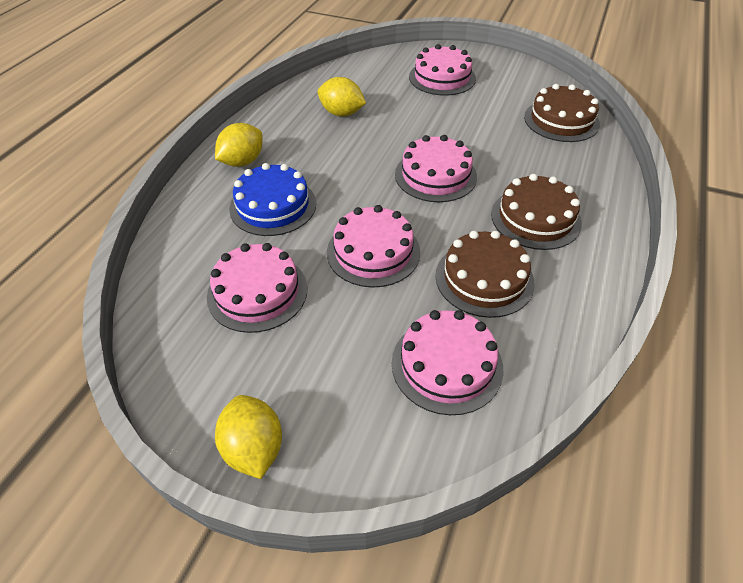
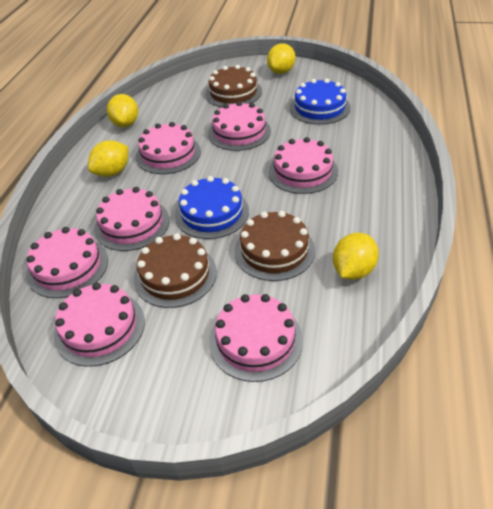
blue cake: 1 -> 2
pink cake: 5 -> 7
yellow lemon: 3 -> 4

